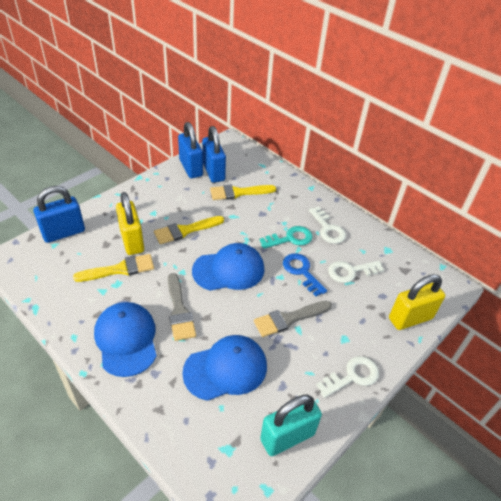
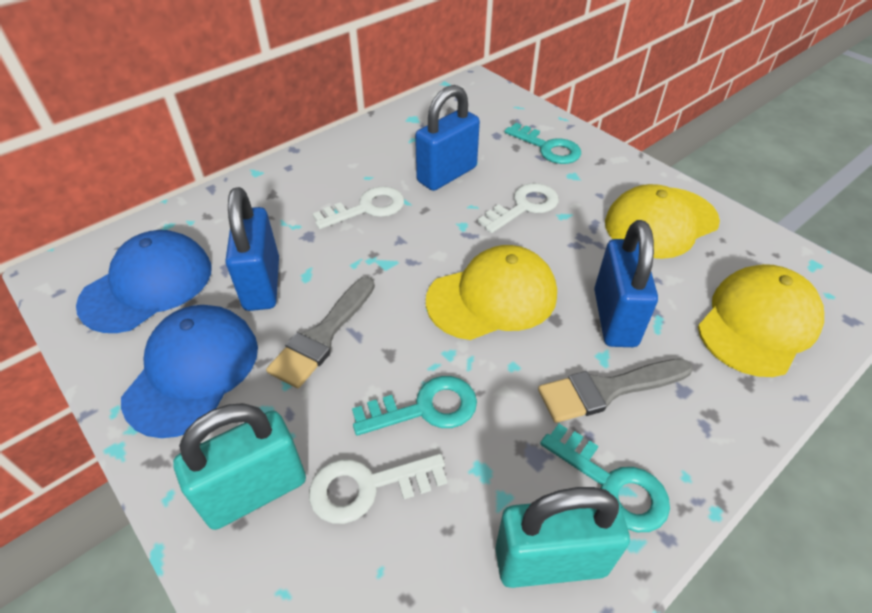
blue cap: 3 -> 2
blue key: 1 -> 0
turquoise key: 1 -> 3
turquoise padlock: 1 -> 2
yellow brush: 3 -> 0
yellow cap: 0 -> 3
yellow padlock: 2 -> 0

